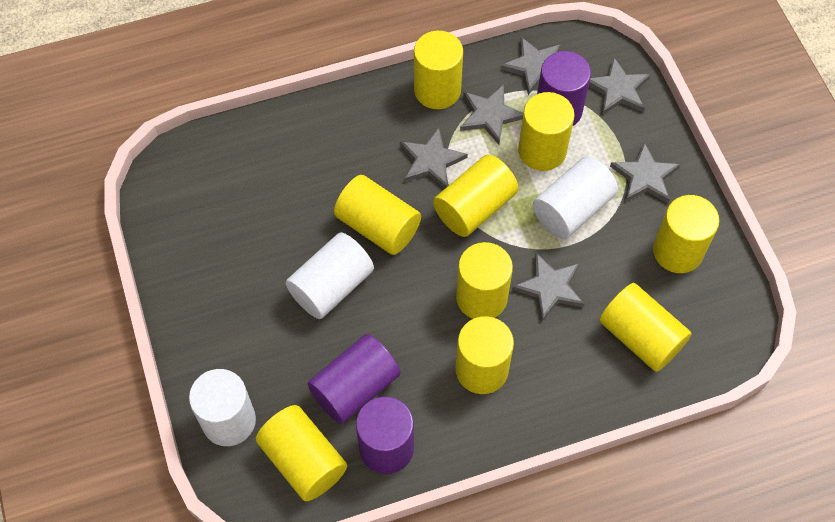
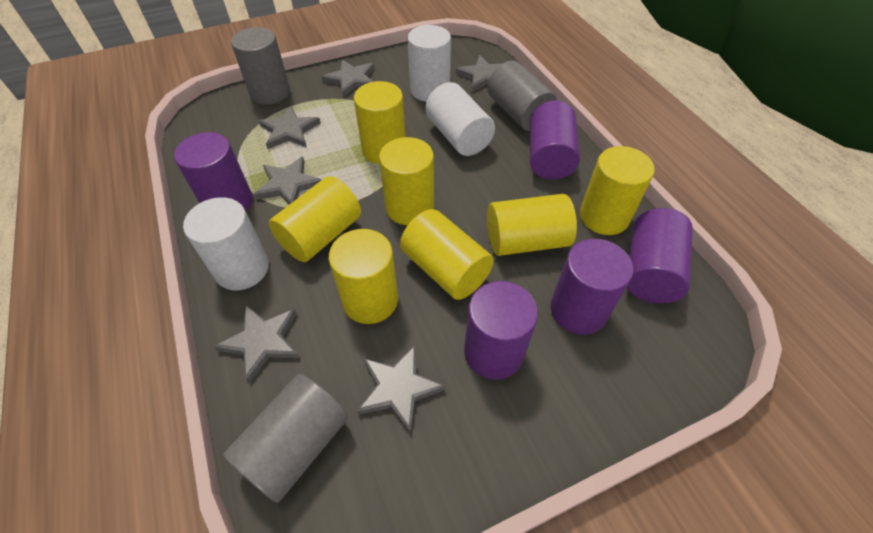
grey cylinder: 0 -> 3
purple cylinder: 3 -> 5
yellow cylinder: 9 -> 7

